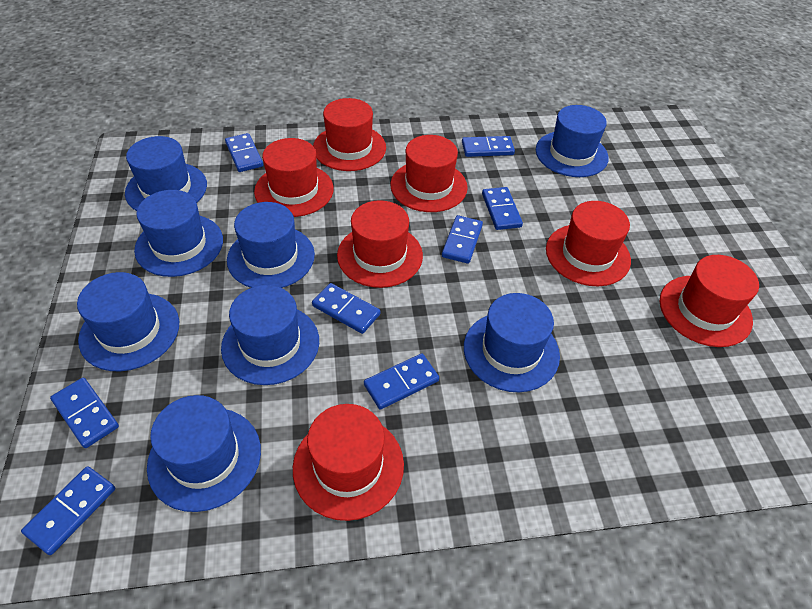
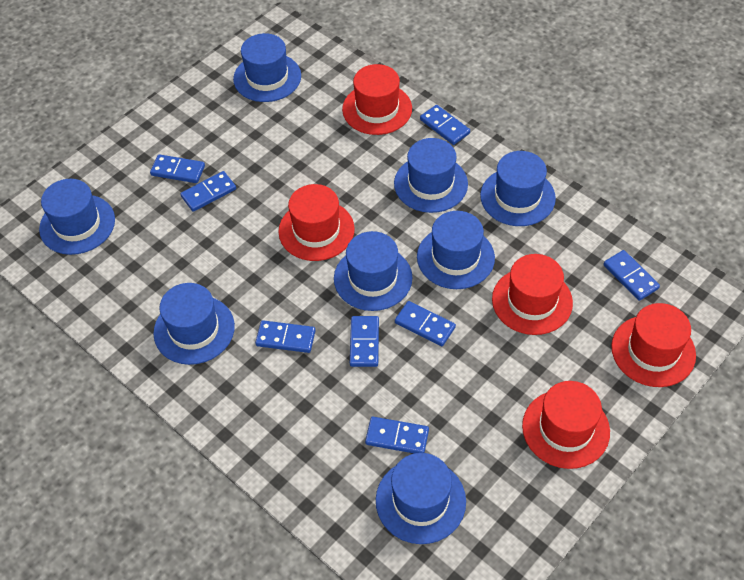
red hat: 7 -> 5

